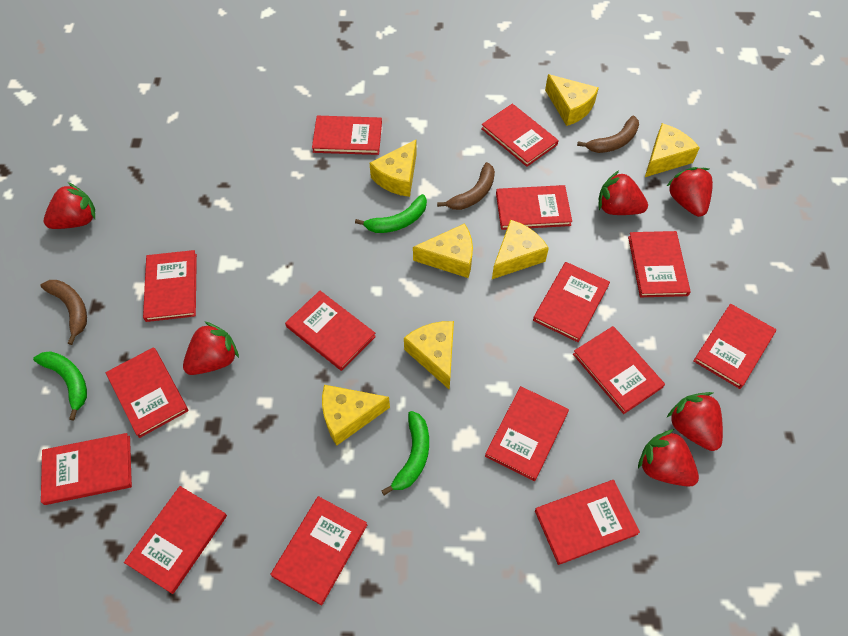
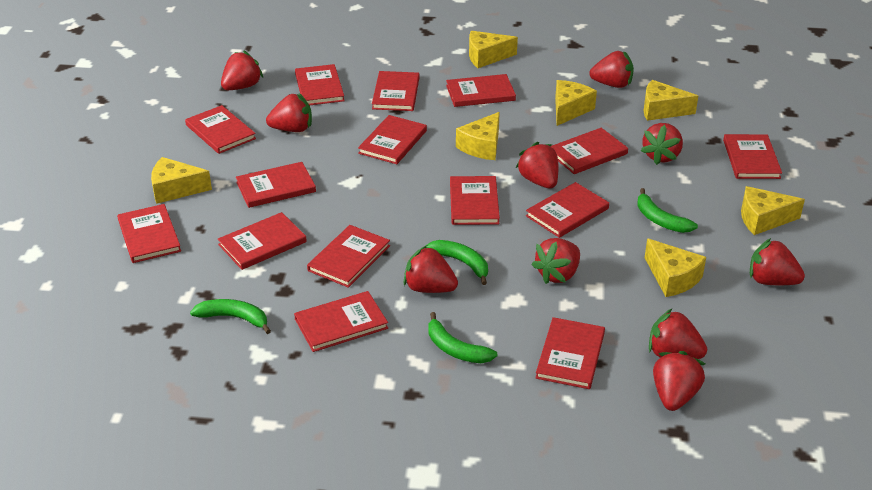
brown banana: 3 -> 0
green banana: 3 -> 4
red strawberry: 6 -> 10

